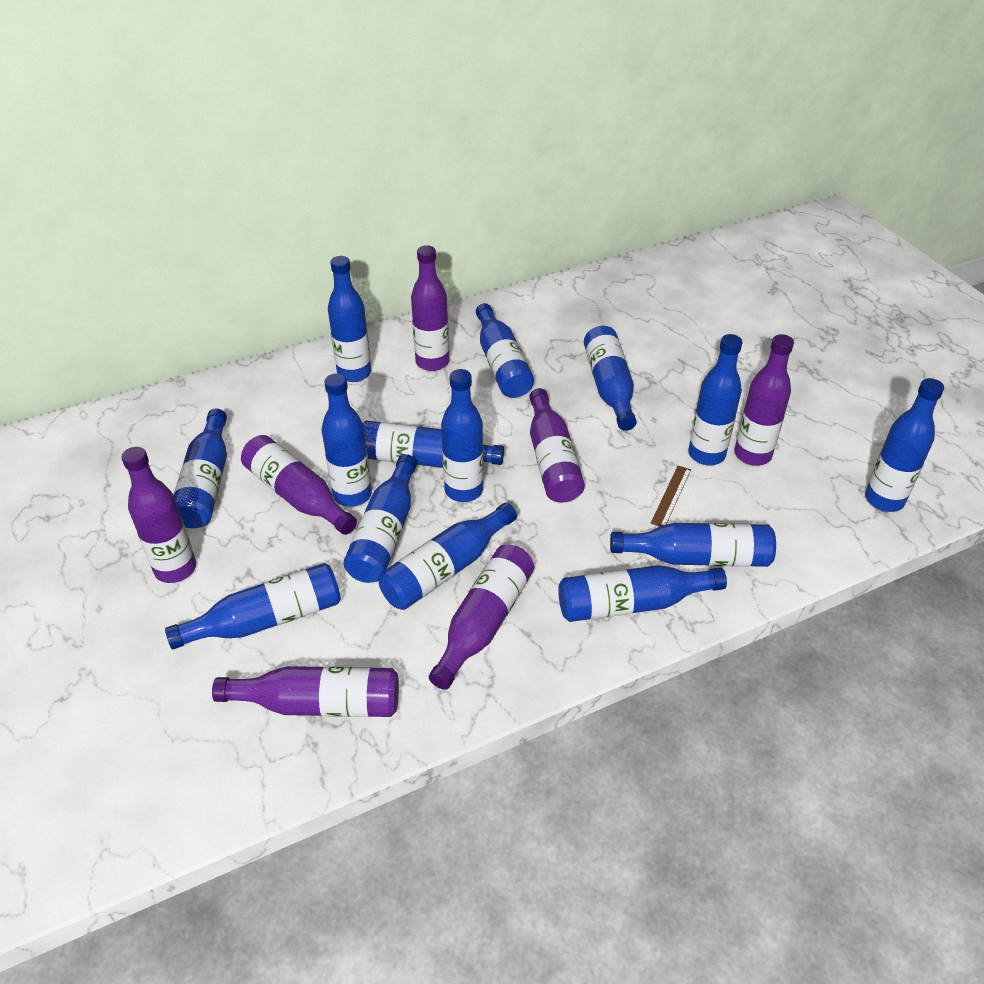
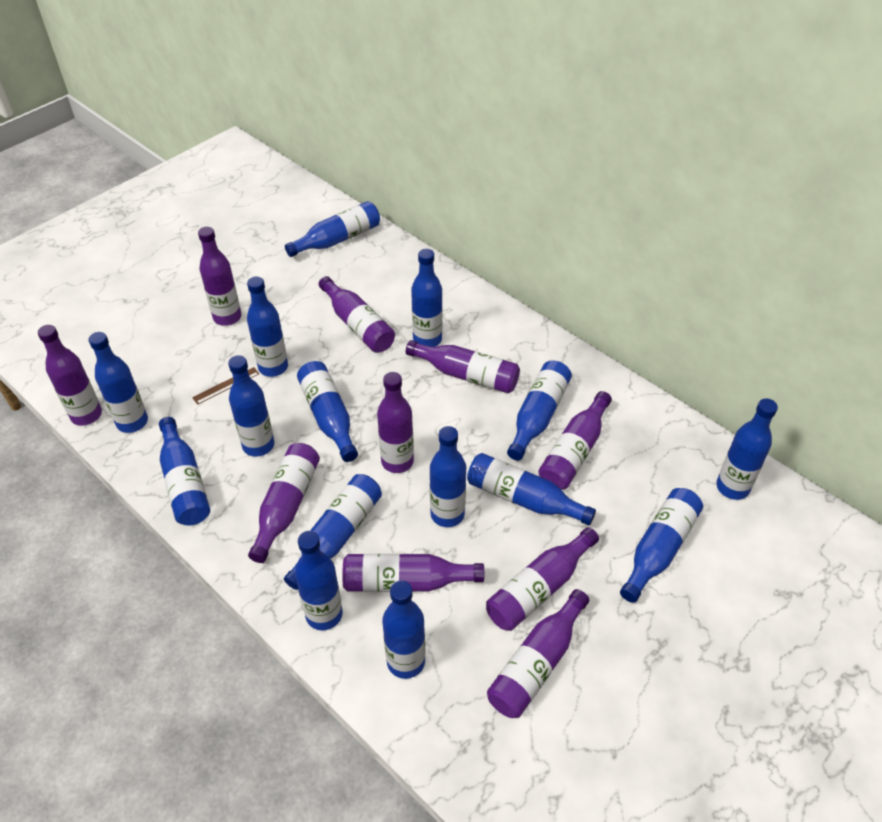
blue bottle: 14 -> 15
purple bottle: 7 -> 10

